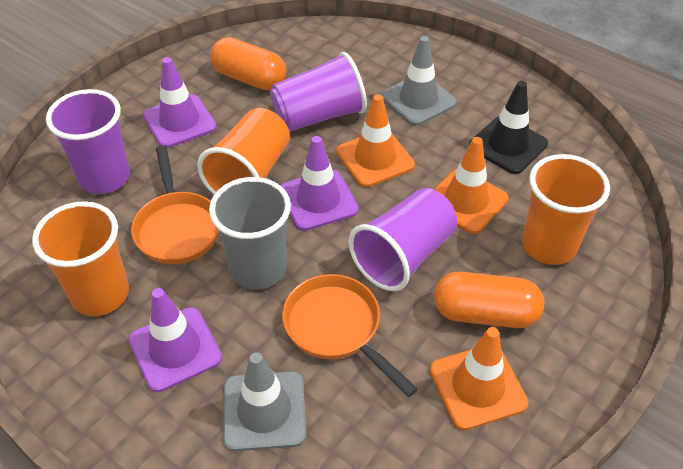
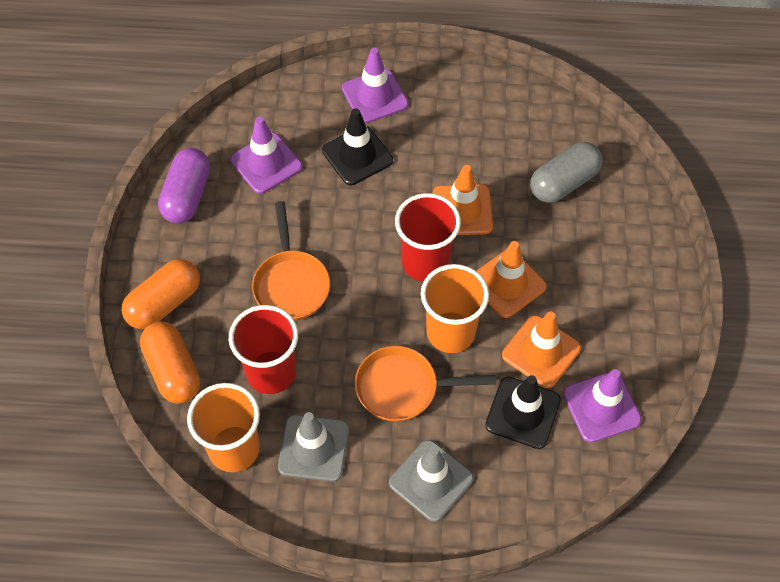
black traffic cone: 1 -> 2
grey capsule: 0 -> 1
grey cup: 1 -> 0
orange cup: 3 -> 2
purple capsule: 0 -> 1
purple cup: 3 -> 0
red cup: 0 -> 2

